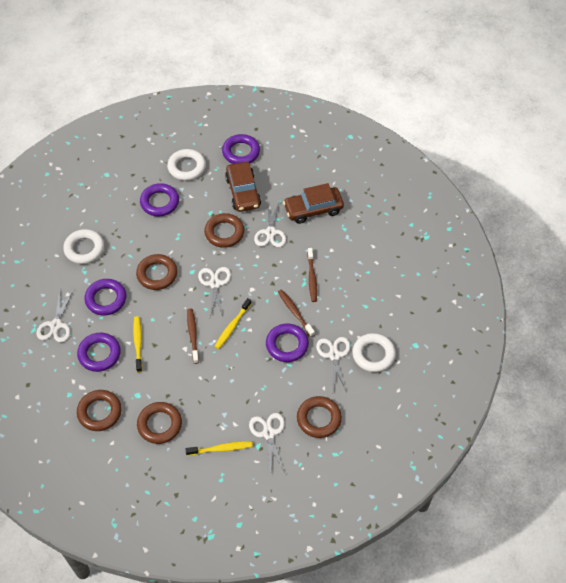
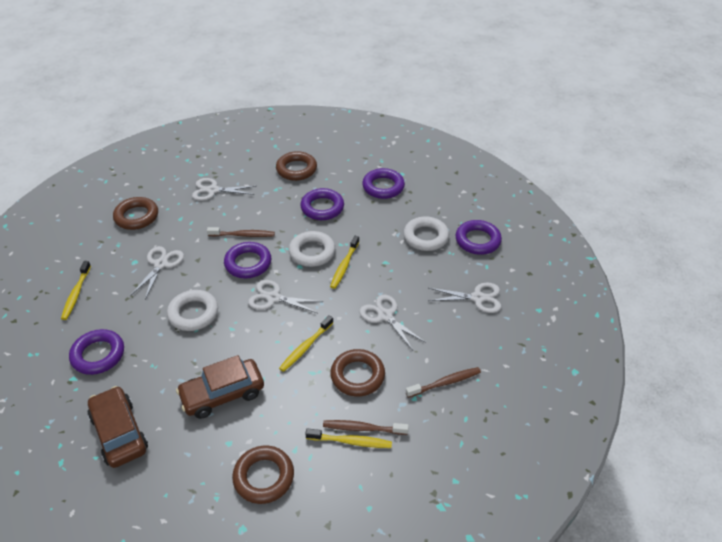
brown ring: 5 -> 4
yellow toothbrush: 3 -> 4

